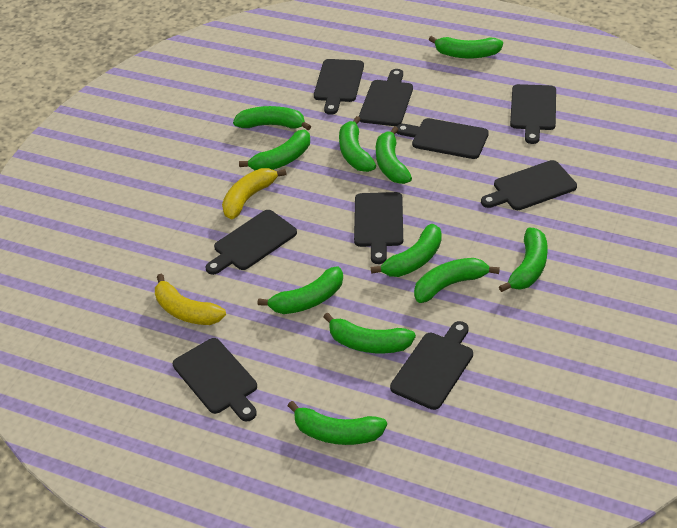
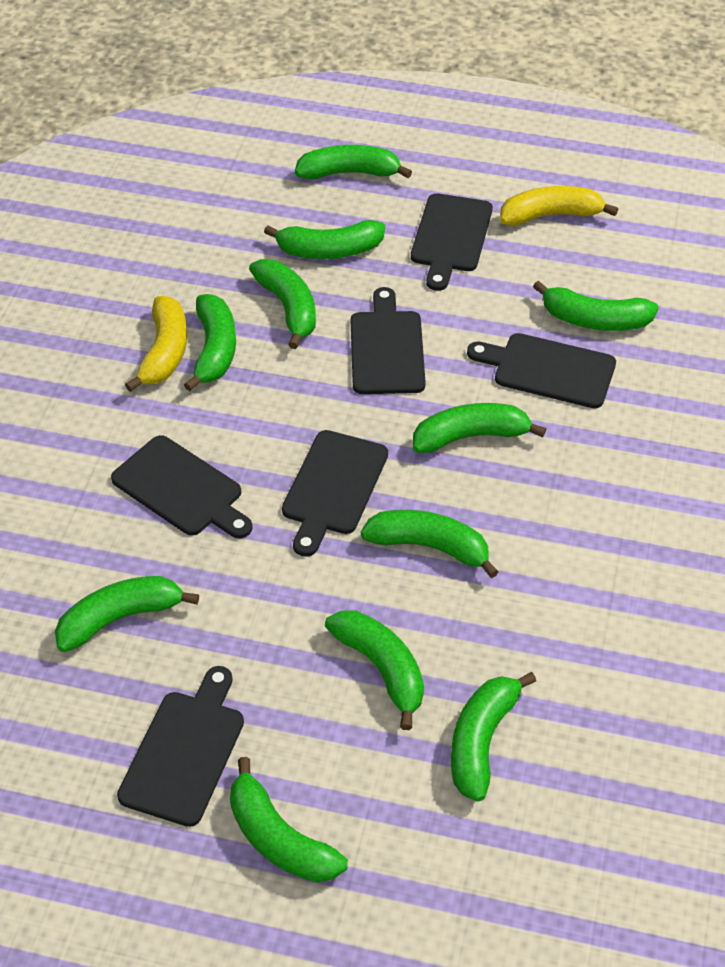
black cutting board: 9 -> 6

